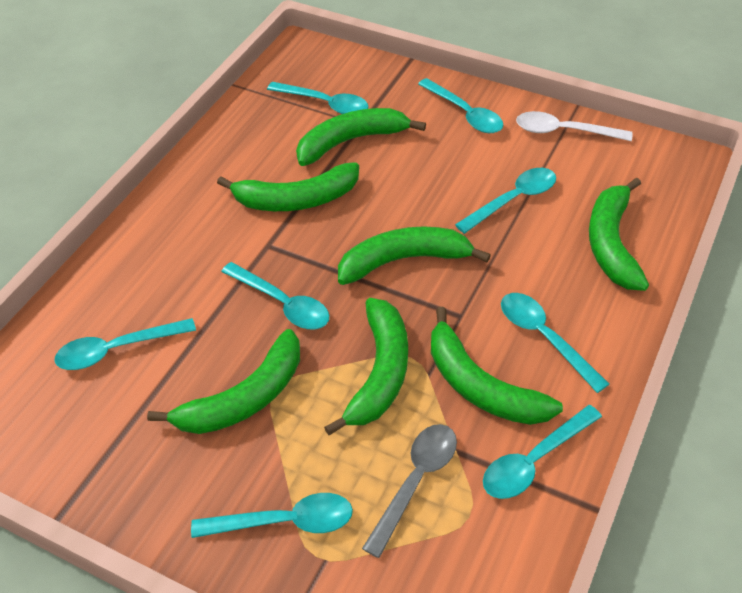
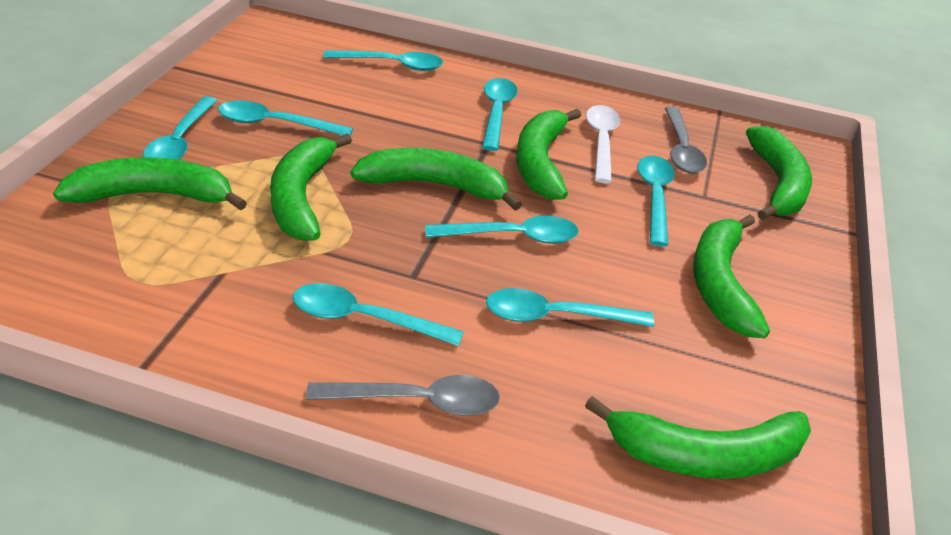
grey spoon: 1 -> 2

